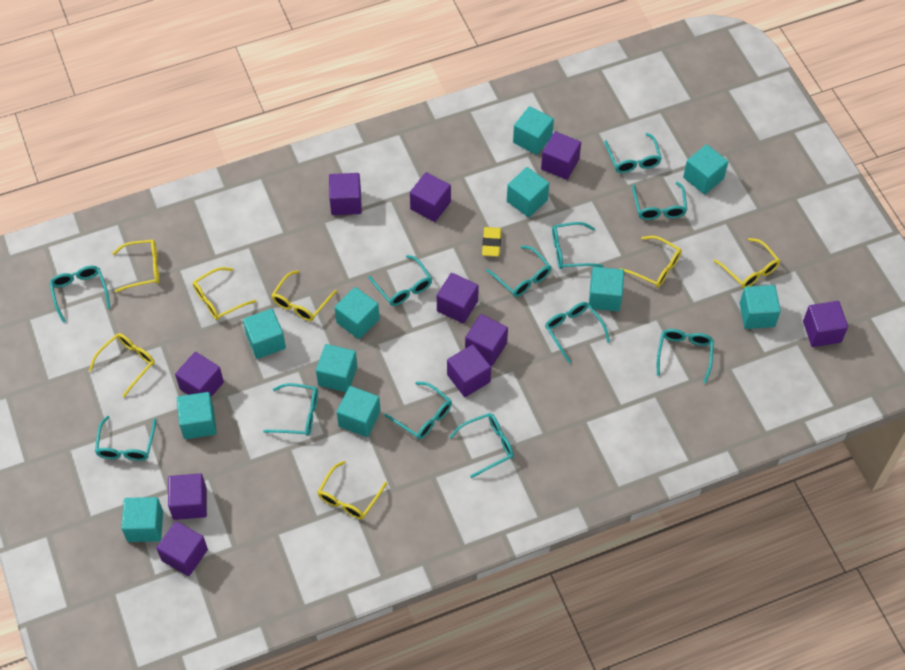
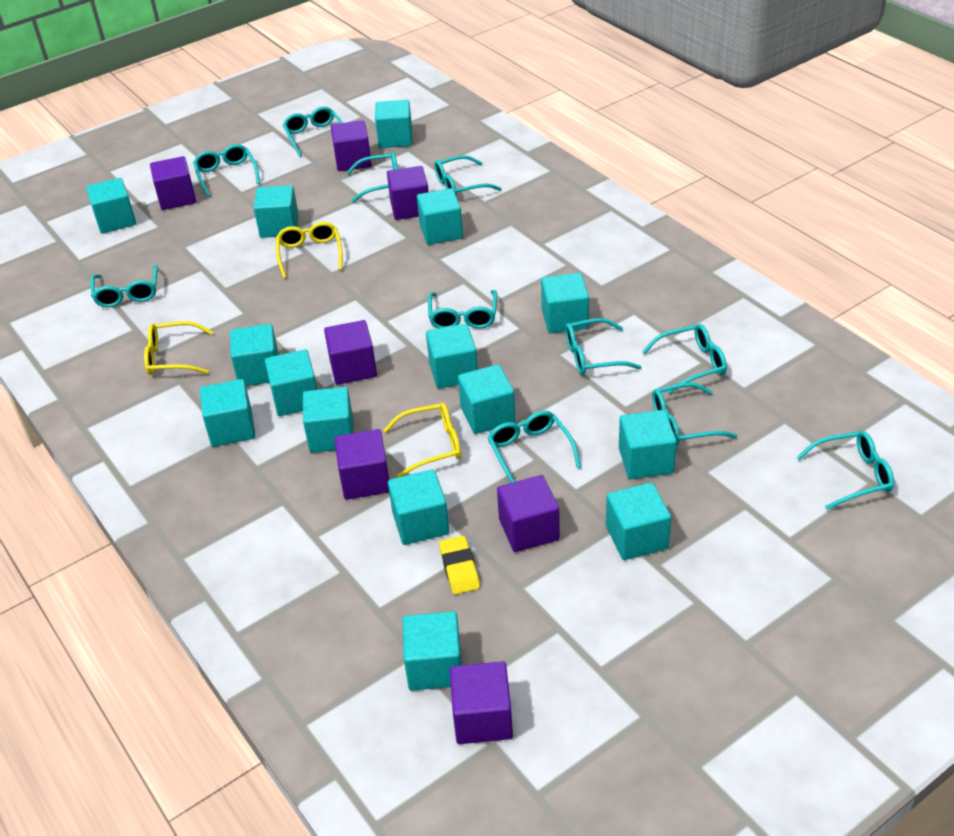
purple cube: 10 -> 7
turquoise cube: 11 -> 15
turquoise glasses: 12 -> 11
yellow glasses: 7 -> 3

